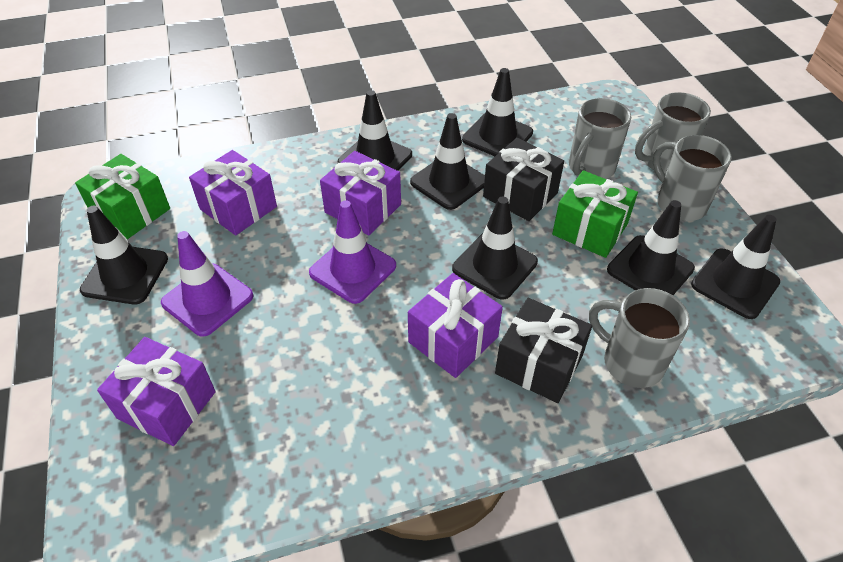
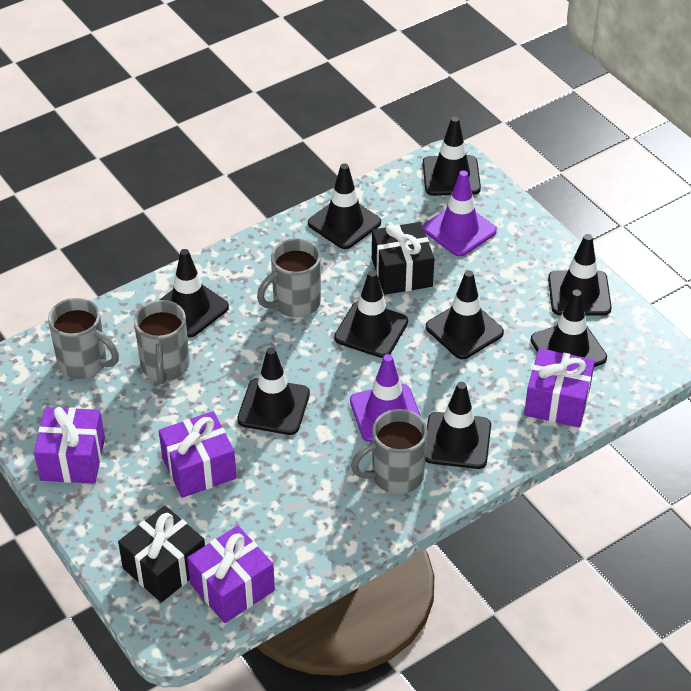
black traffic cone: 7 -> 9
green gift: 2 -> 0

